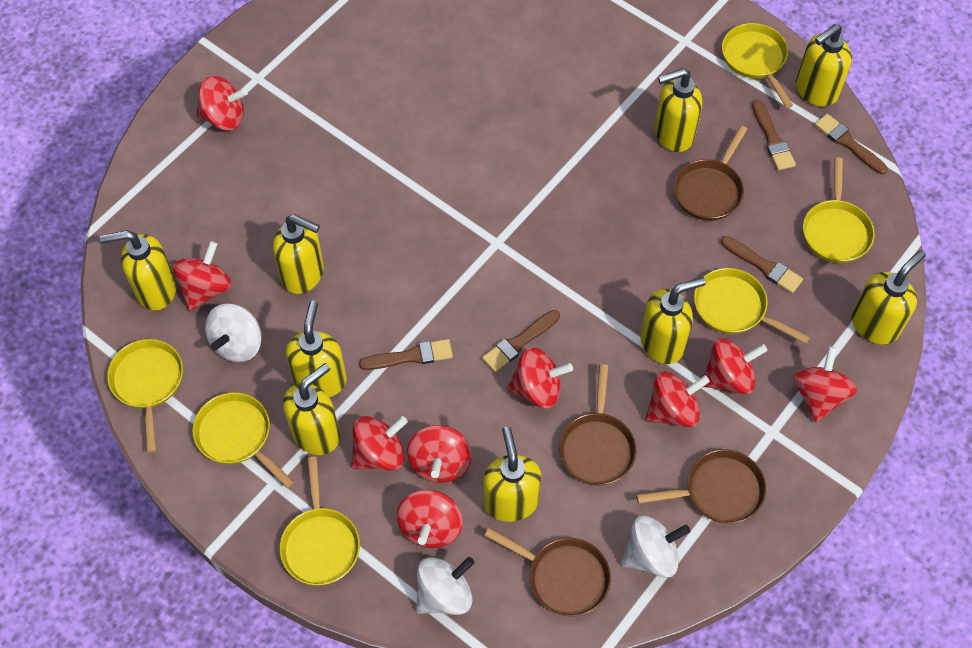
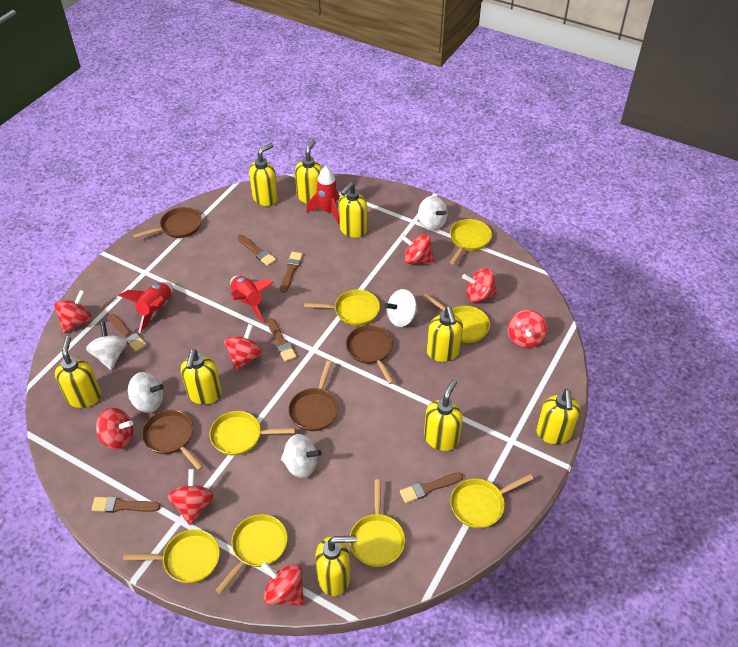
brown brush: 5 -> 6
red rocket: 0 -> 3
red spinning top: 9 -> 8
white spinning top: 3 -> 5
yellow pan: 6 -> 8

